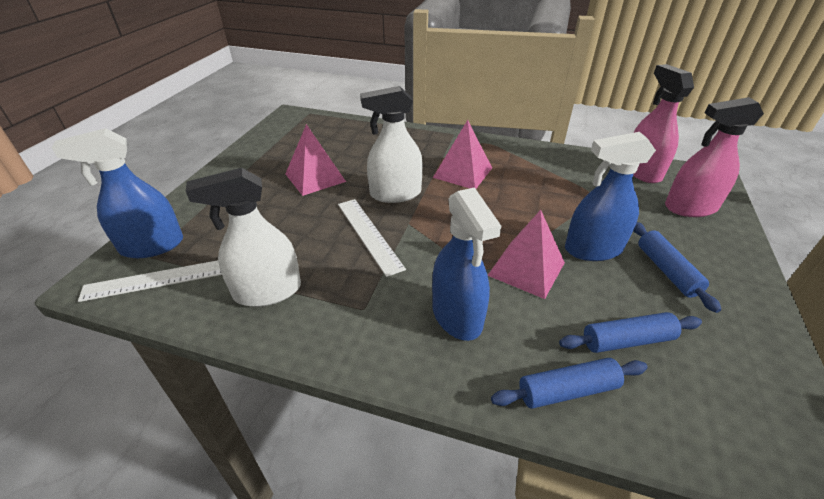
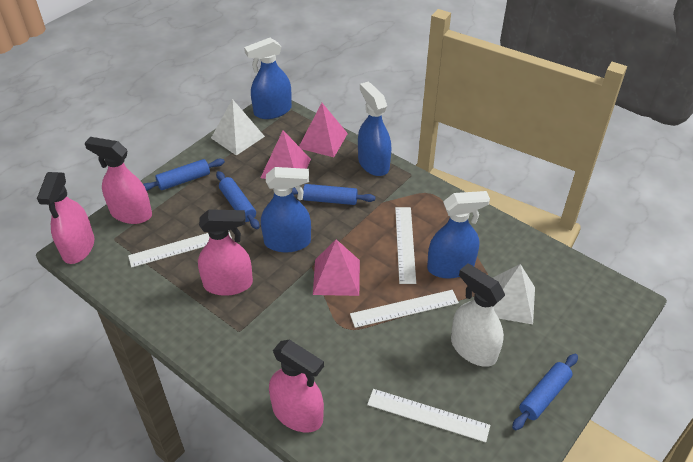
blue rolling pin: 3 -> 4
blue spray bottle: 3 -> 4
pink spray bottle: 2 -> 4
white pyramid: 0 -> 2
white ruler: 2 -> 4
white spray bottle: 2 -> 1

